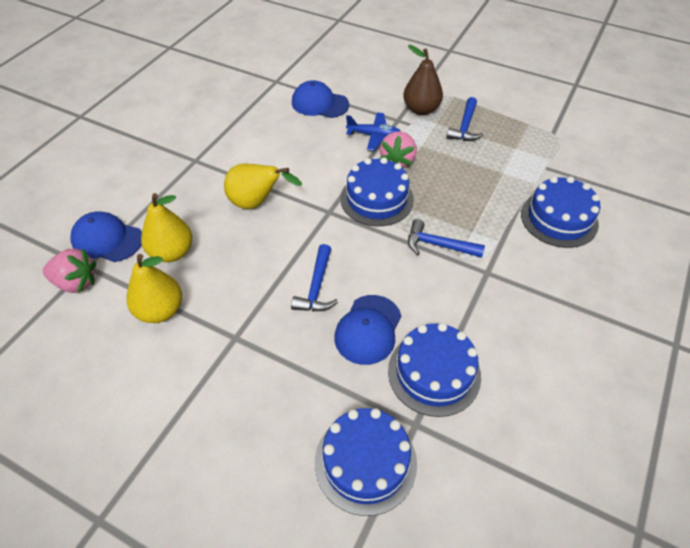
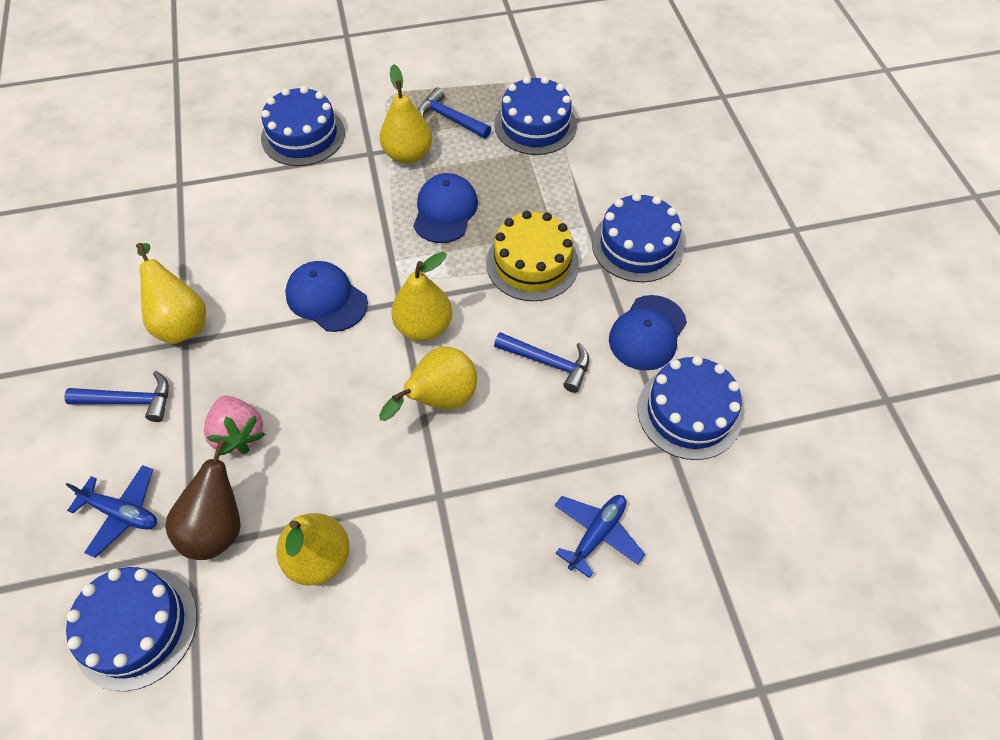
blue cake: 4 -> 5
blue plane: 1 -> 2
pink strawberry: 2 -> 1
yellow cake: 0 -> 1
yellow pear: 3 -> 5

